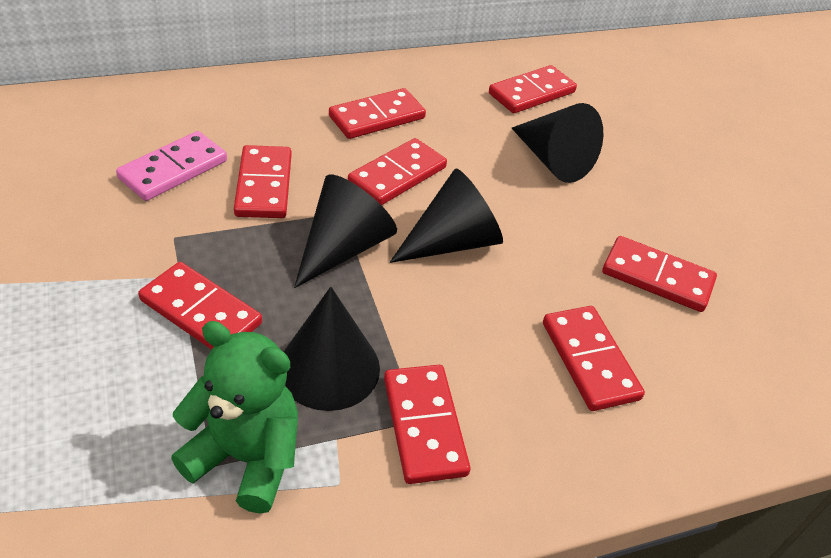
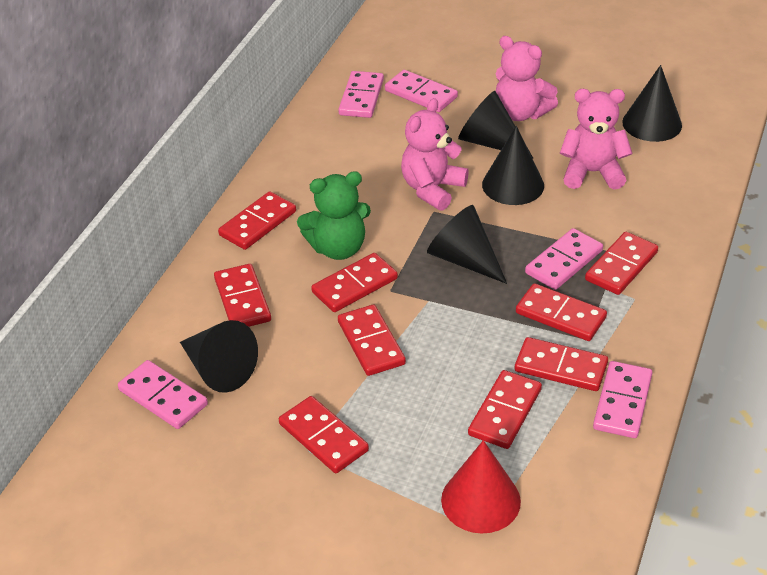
black cone: 4 -> 5
pink domino: 1 -> 5
pink teddy bear: 0 -> 3
red cone: 0 -> 1
red domino: 8 -> 9

